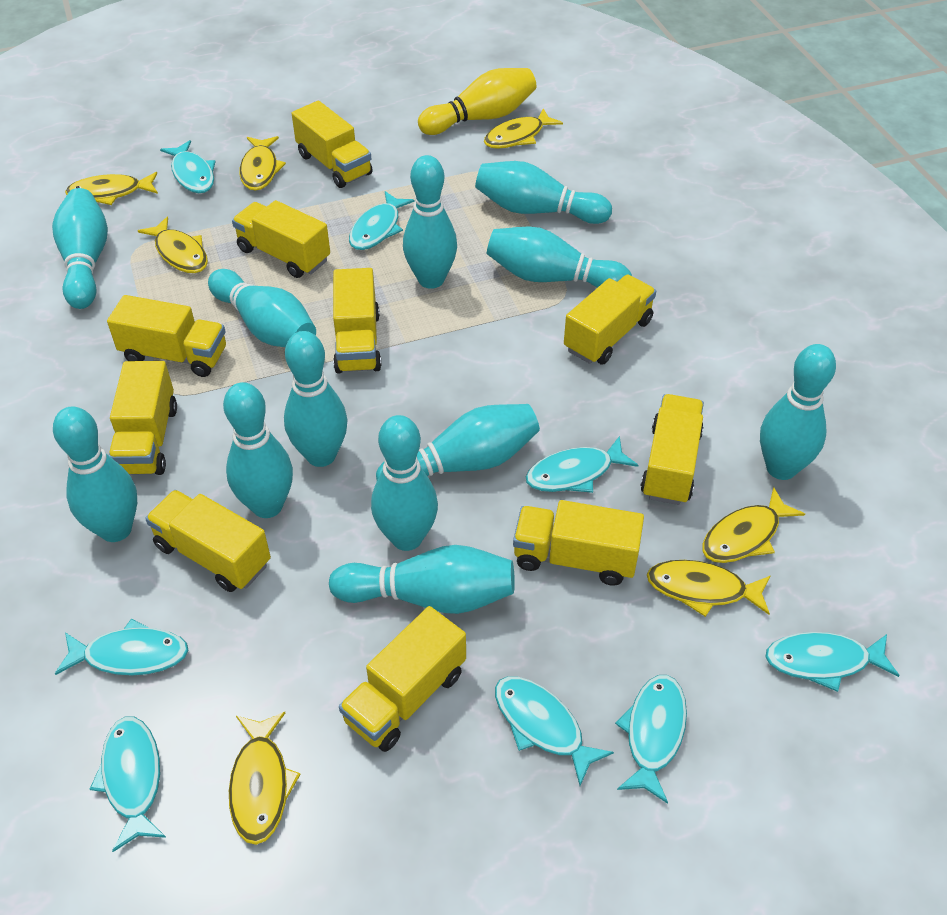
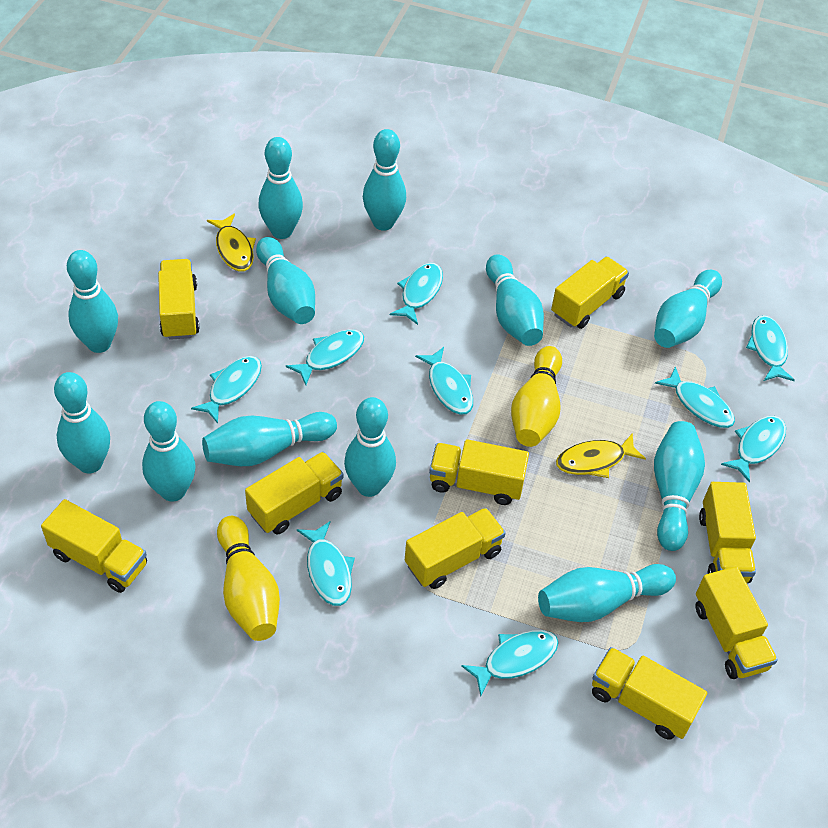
turquoise fish: 8 -> 9
yellow bowling pin: 1 -> 2
yellow fish: 7 -> 2
yellow truck: 10 -> 9

